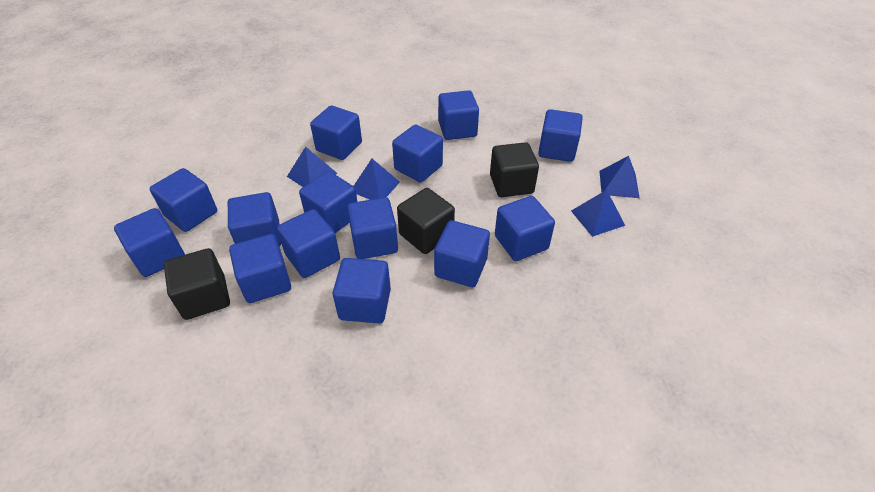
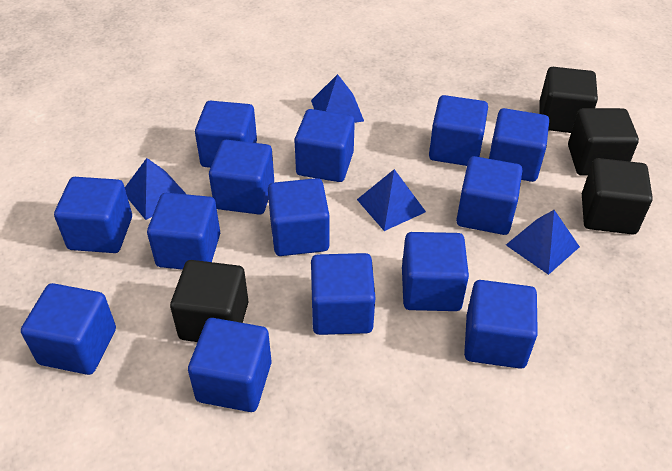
black cube: 3 -> 4

